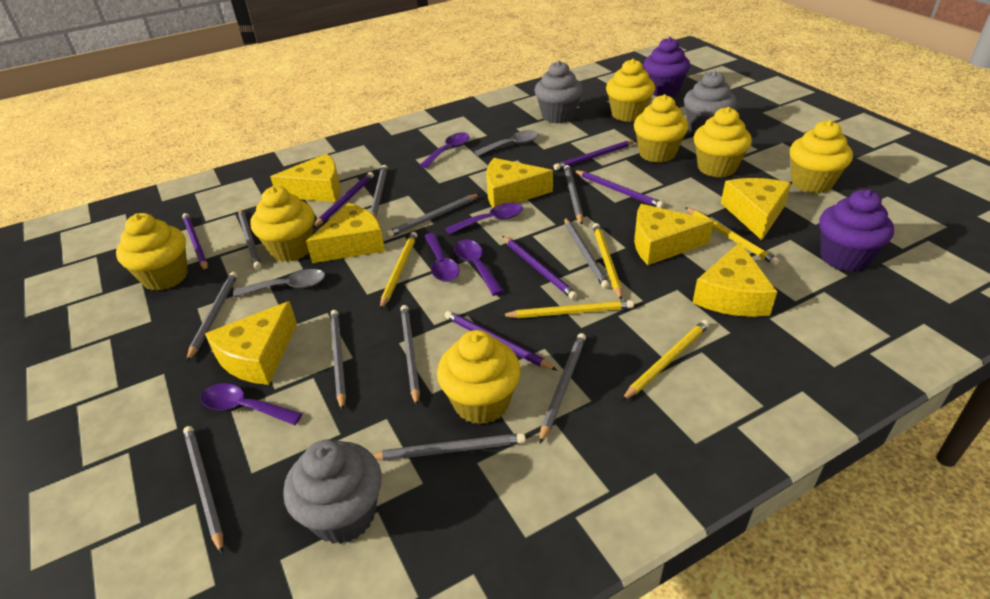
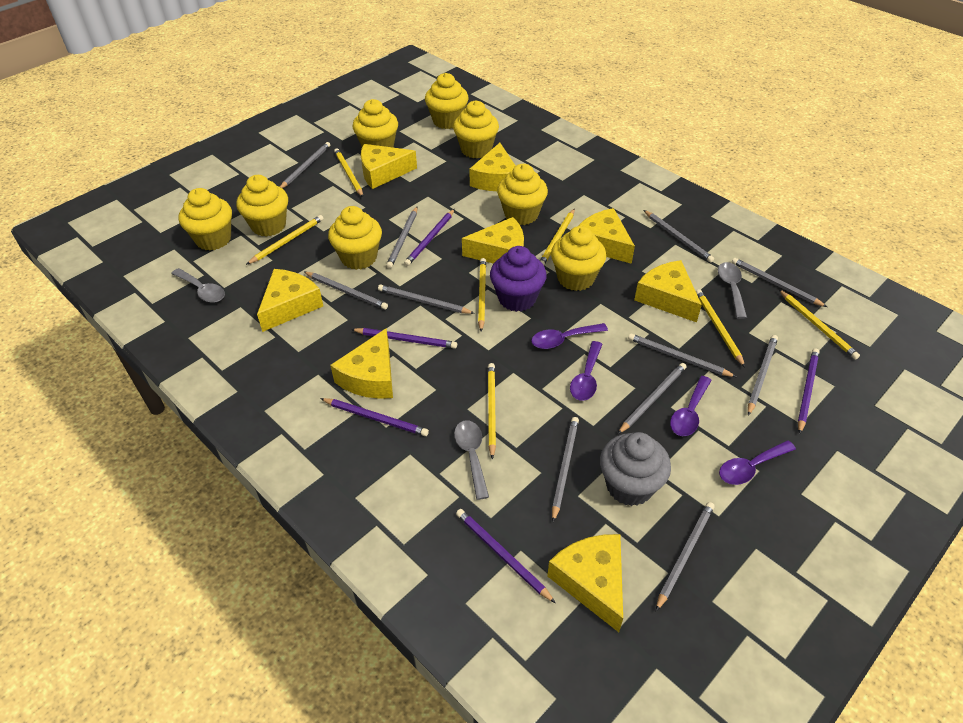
grey cupcake: 3 -> 1
grey spoon: 2 -> 3
purple cupcake: 2 -> 1
purple pencil: 6 -> 5
purple spoon: 5 -> 4
yellow cheese: 7 -> 8
yellow cupcake: 7 -> 8
yellow pencil: 5 -> 7

